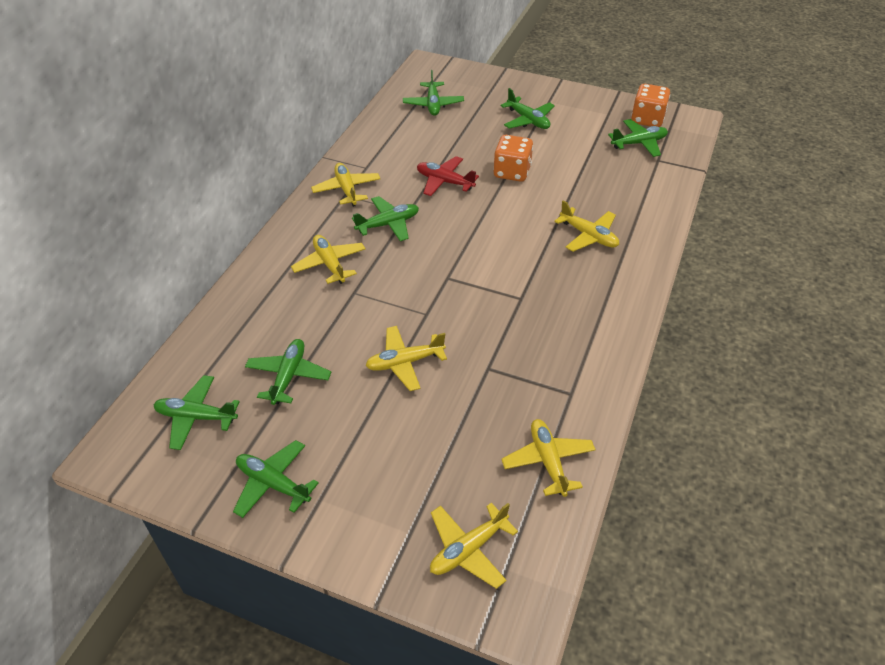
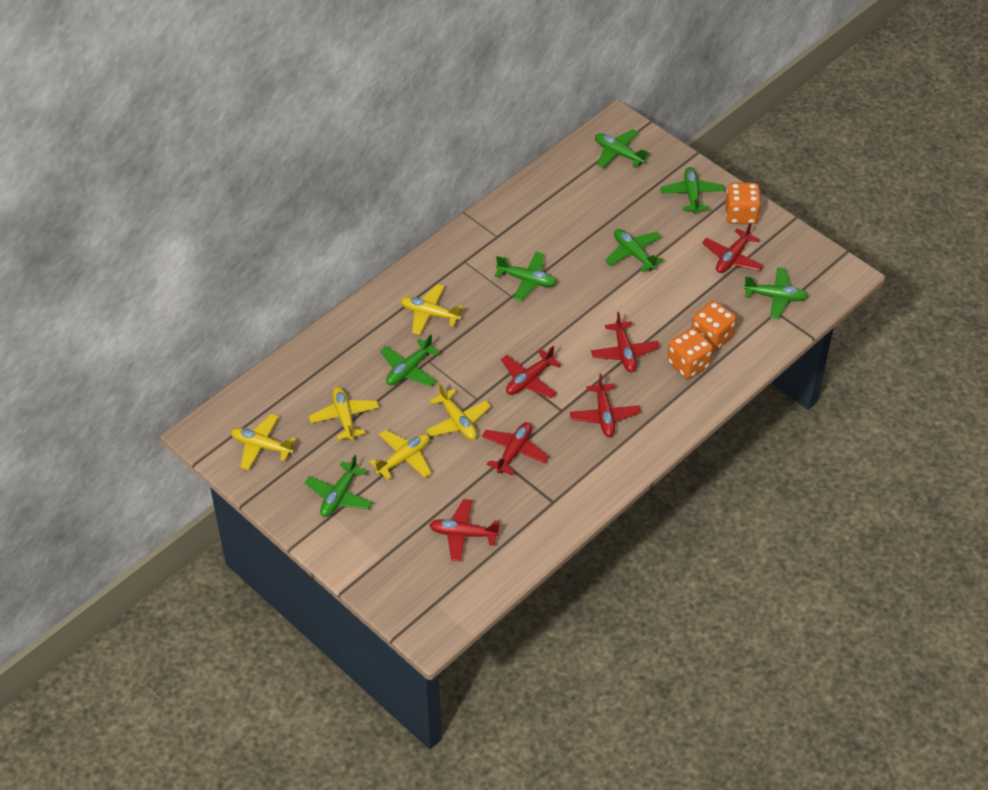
orange dice: 2 -> 3
red plane: 1 -> 6
yellow plane: 6 -> 5

